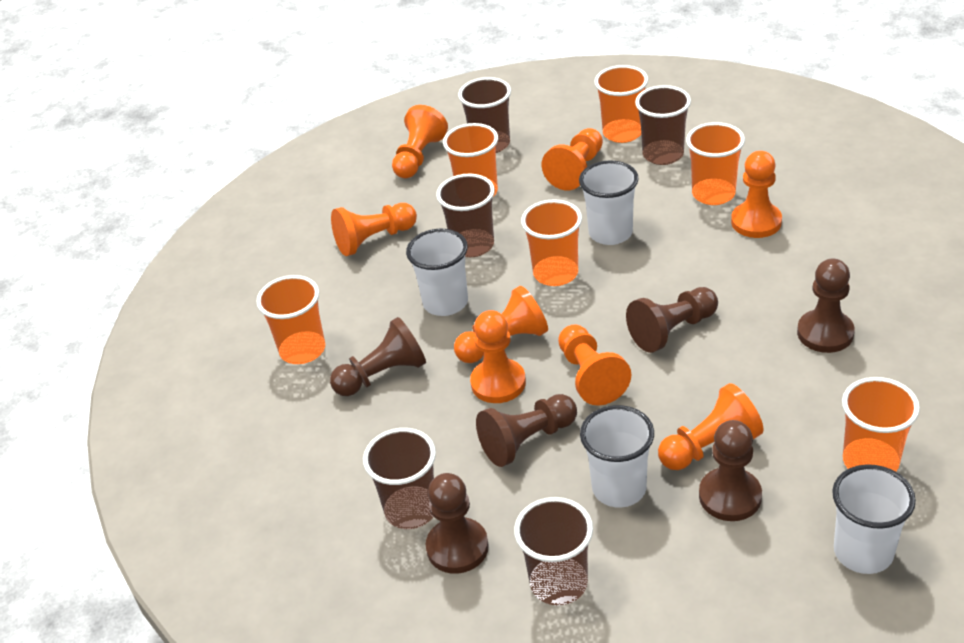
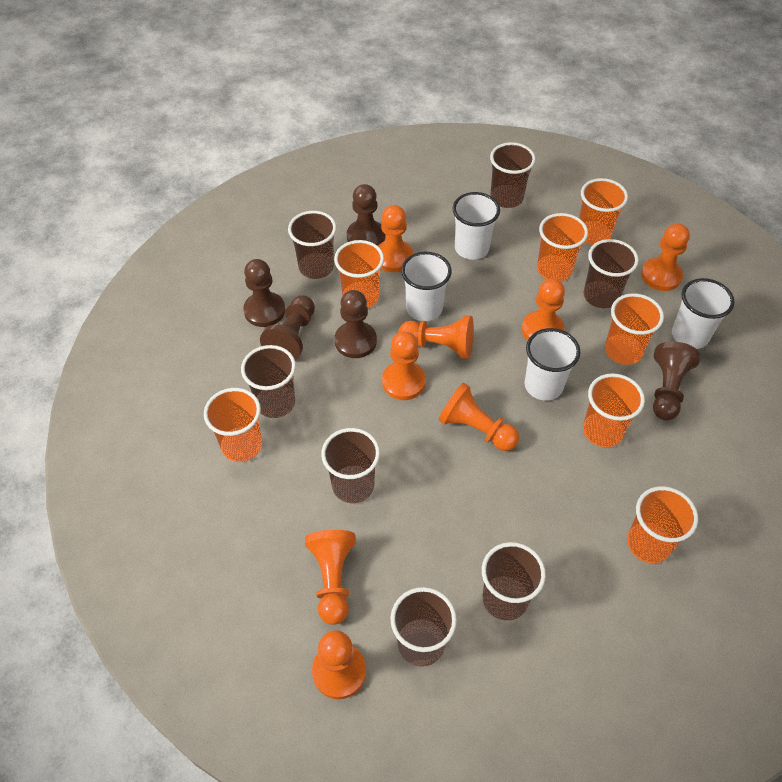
brown cup: 5 -> 7
brown pawn: 6 -> 5
orange cup: 6 -> 7

